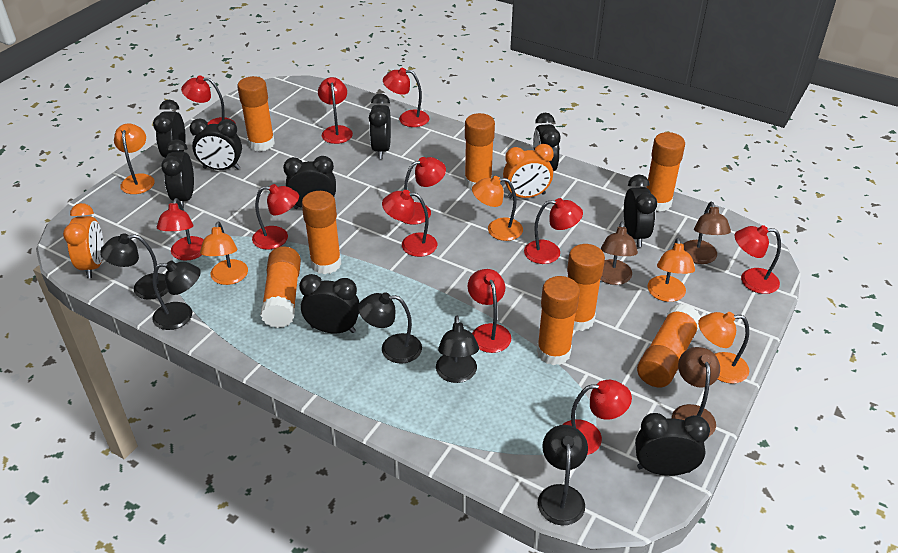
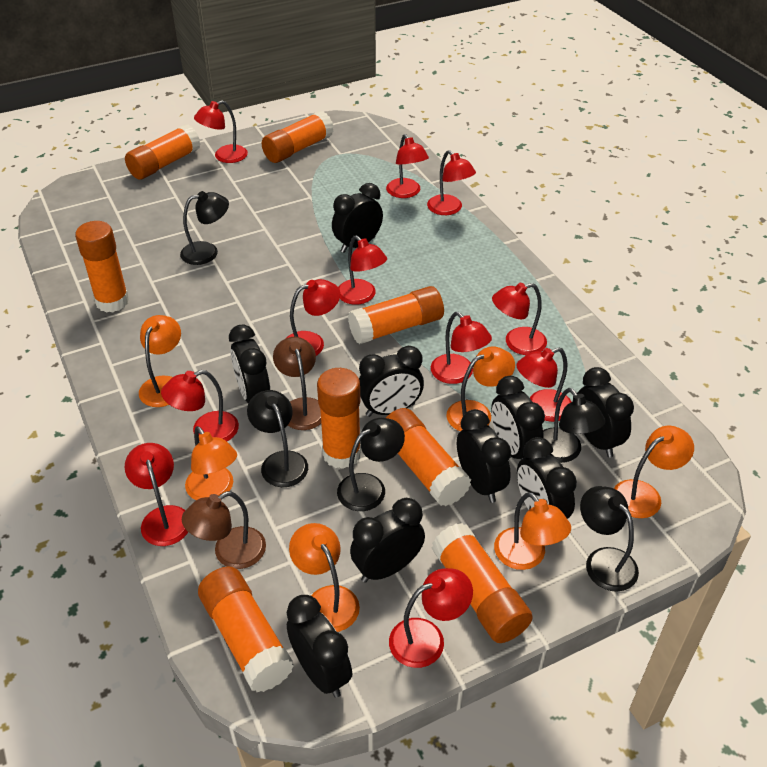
brown lamp: 3 -> 2
orange clock: 2 -> 0
orange lamp: 5 -> 6

